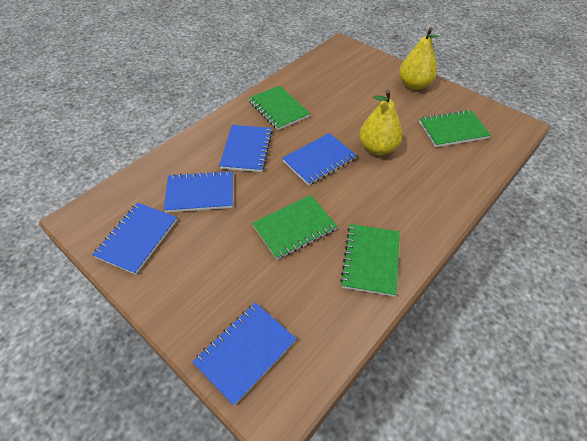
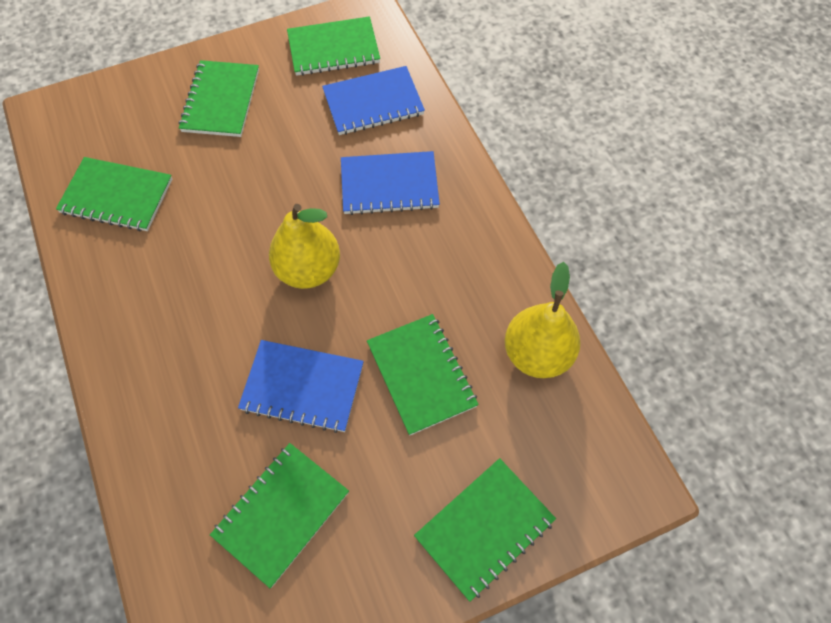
blue notebook: 5 -> 3
green notebook: 4 -> 6

